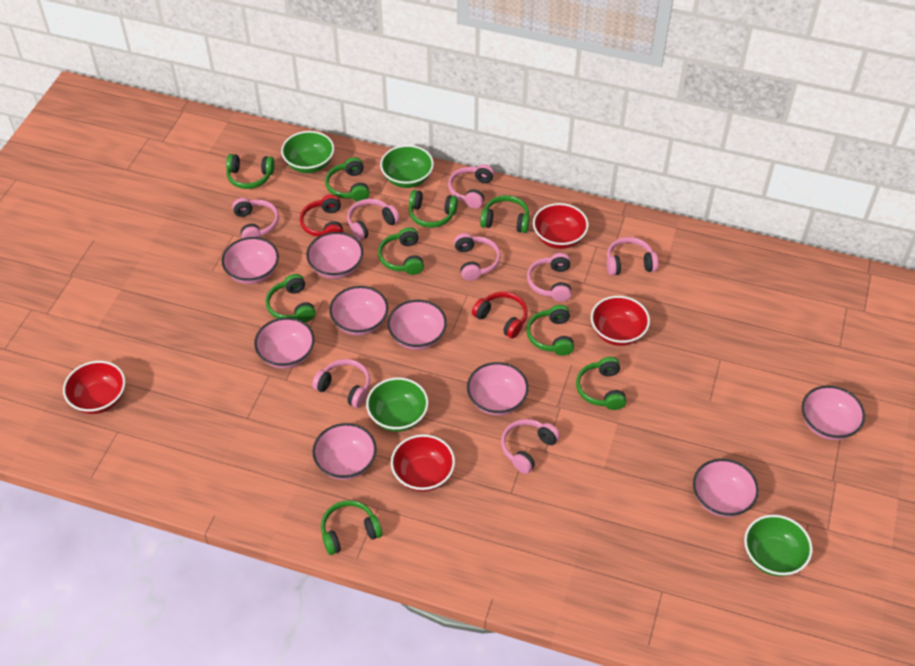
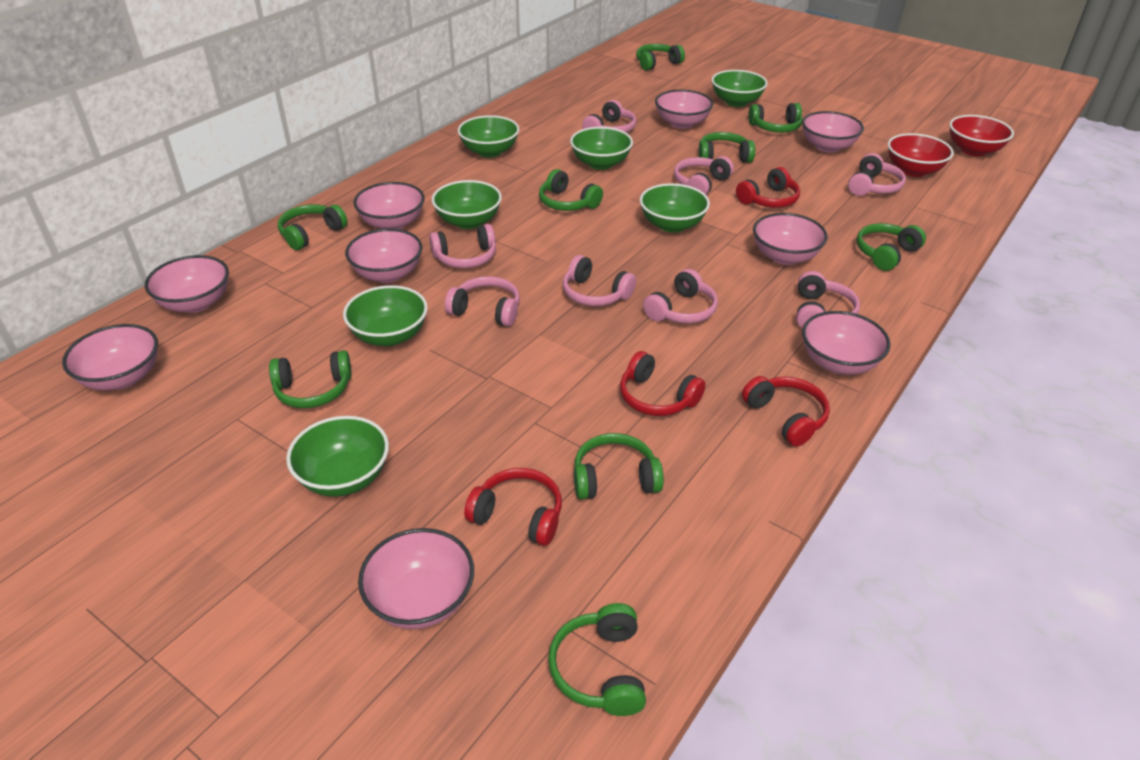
green bowl: 4 -> 7
red bowl: 4 -> 2
red headphones: 2 -> 4

